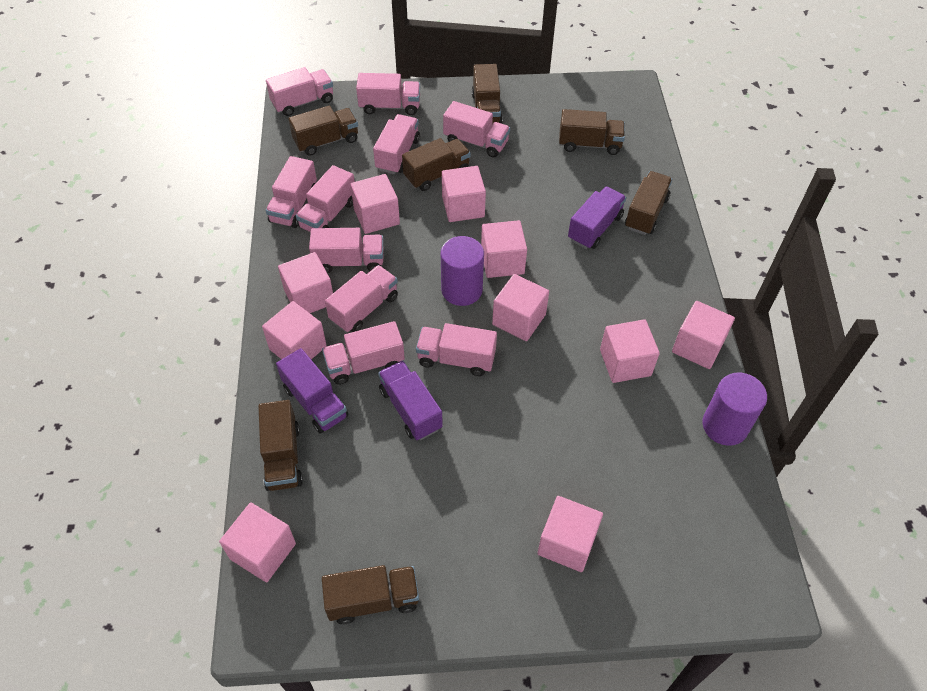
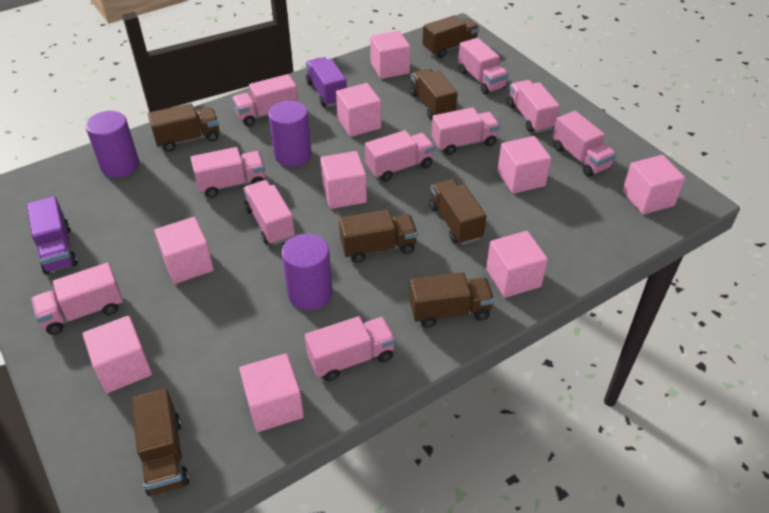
pink cube: 10 -> 9
purple cylinder: 2 -> 3
purple truck: 3 -> 2

